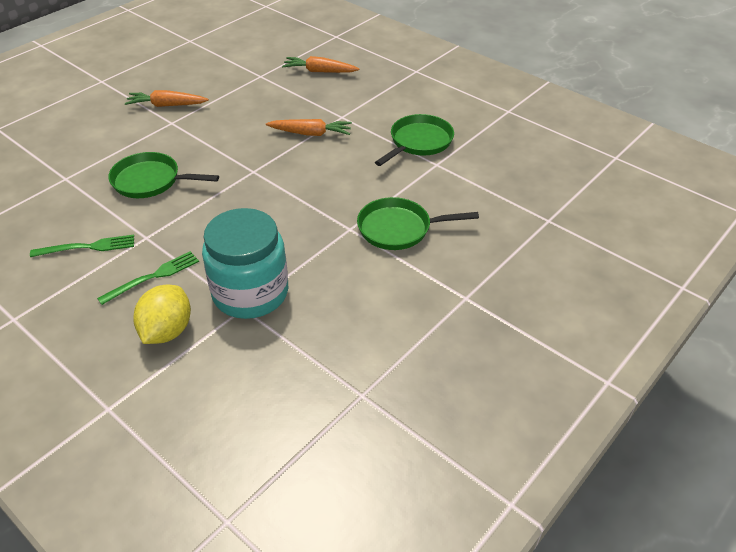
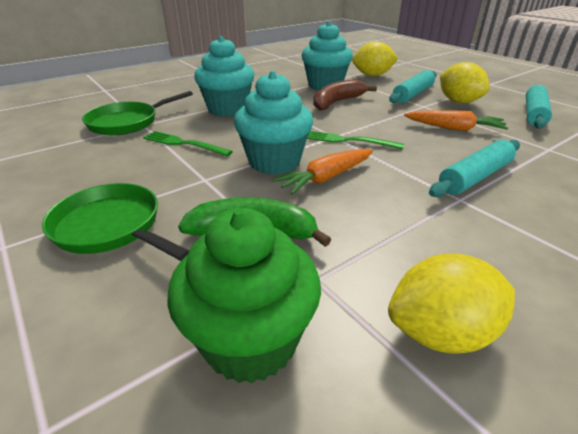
brown banana: 0 -> 1
green banana: 0 -> 1
green cupcake: 0 -> 1
green pan: 3 -> 2
orange carrot: 3 -> 2
turquoise cupcake: 0 -> 3
turquoise jar: 1 -> 0
turquoise rolling pin: 0 -> 3
yellow lemon: 1 -> 3

